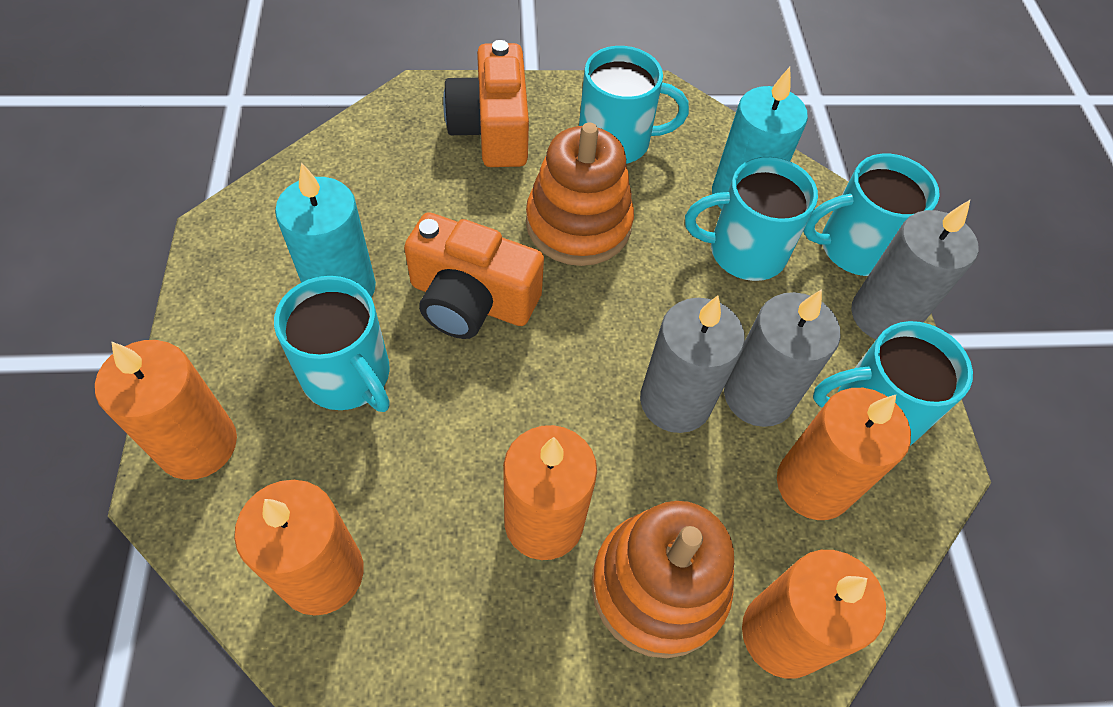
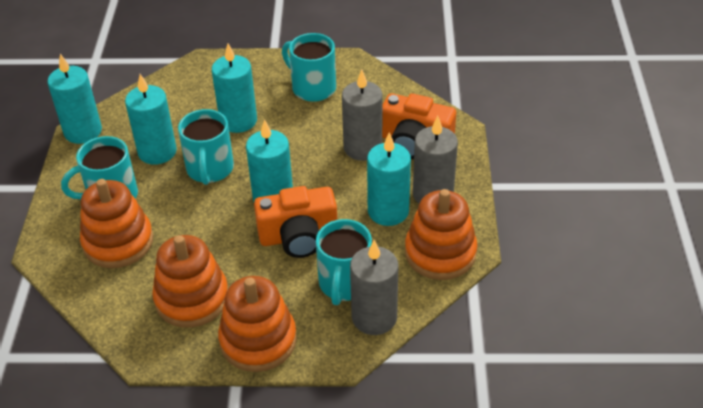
orange candle: 5 -> 0
orange stacking toy: 2 -> 4
turquoise candle: 2 -> 5
turquoise mug: 5 -> 4

